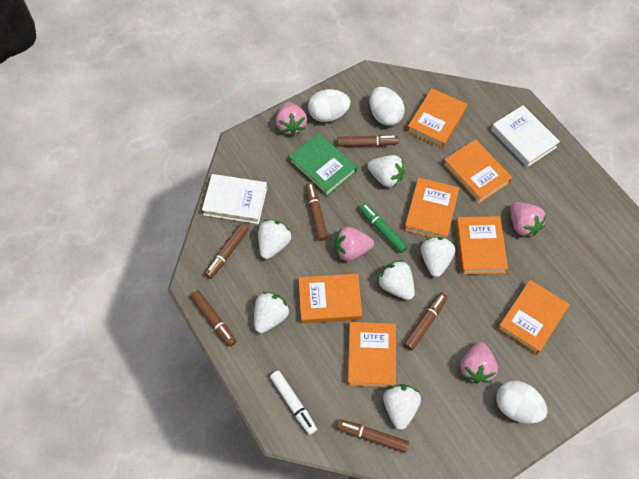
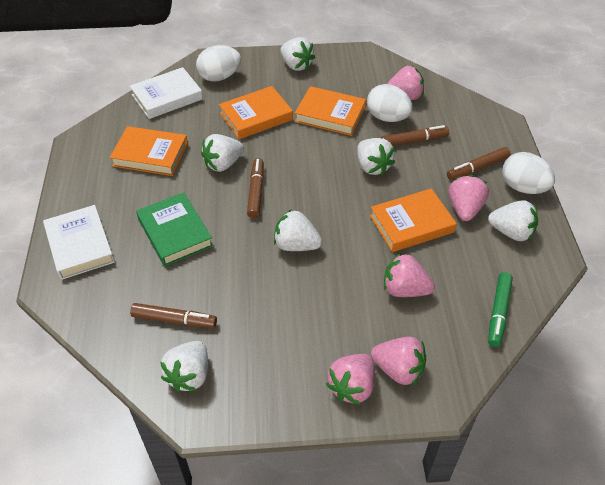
brown marker: 6 -> 4
orange book: 7 -> 4
pink strawberry: 4 -> 5
white marker: 1 -> 0

